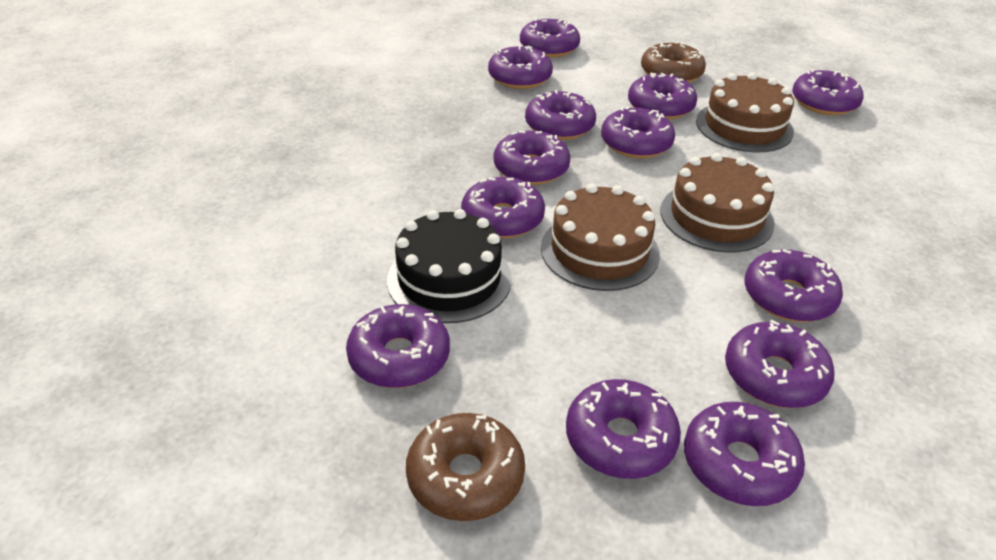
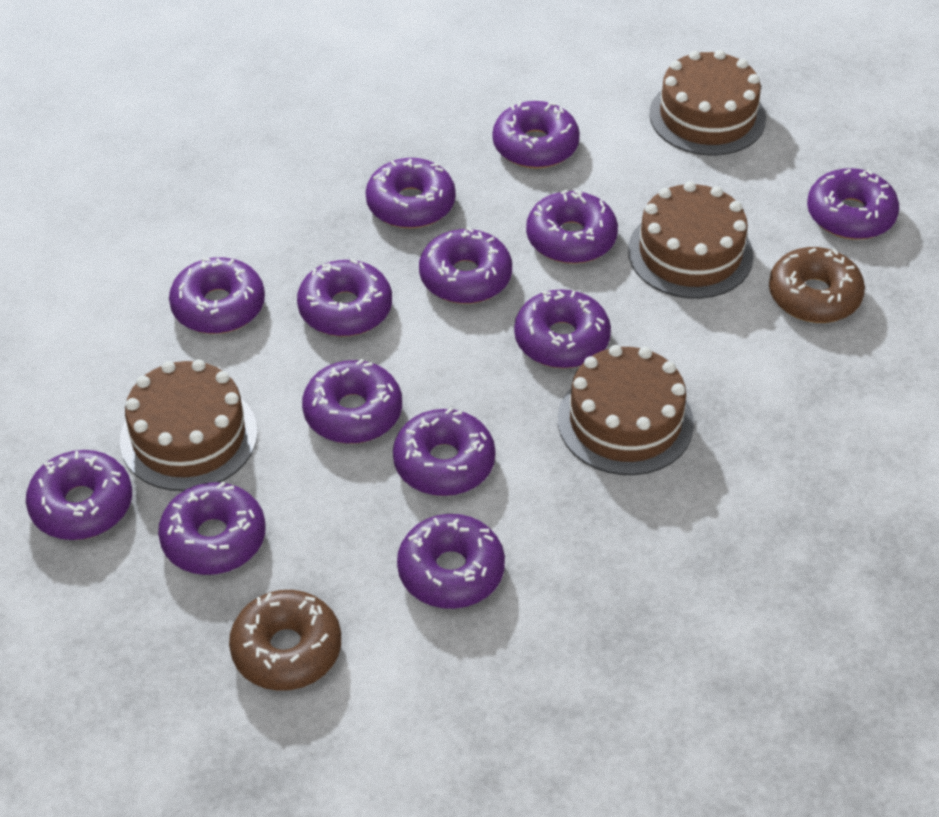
black cake: 1 -> 0
brown cake: 3 -> 4

